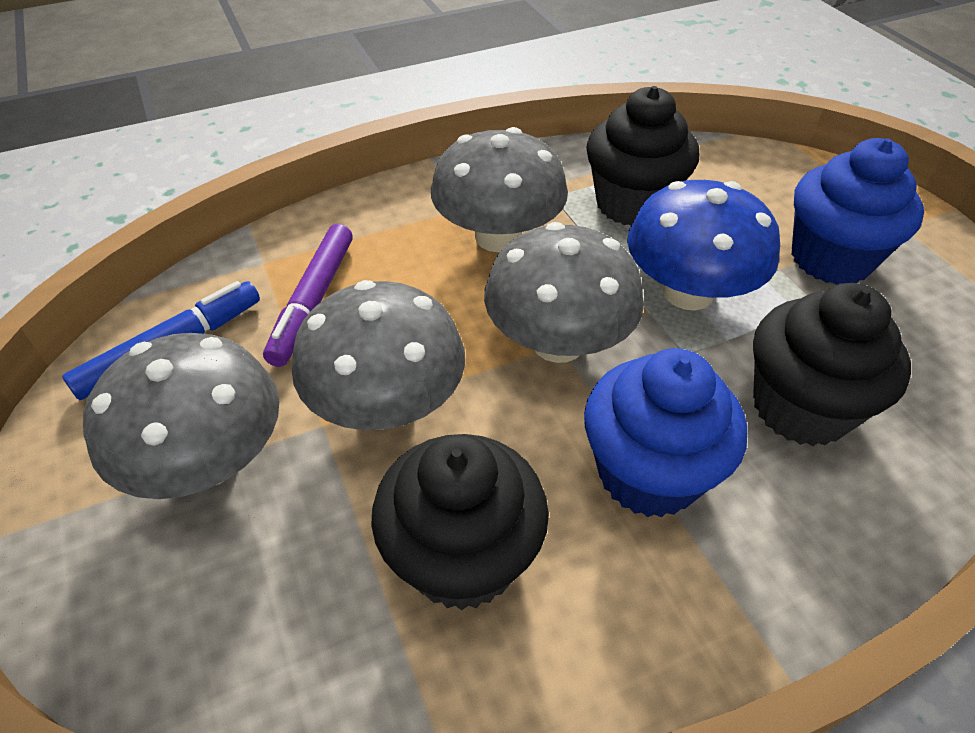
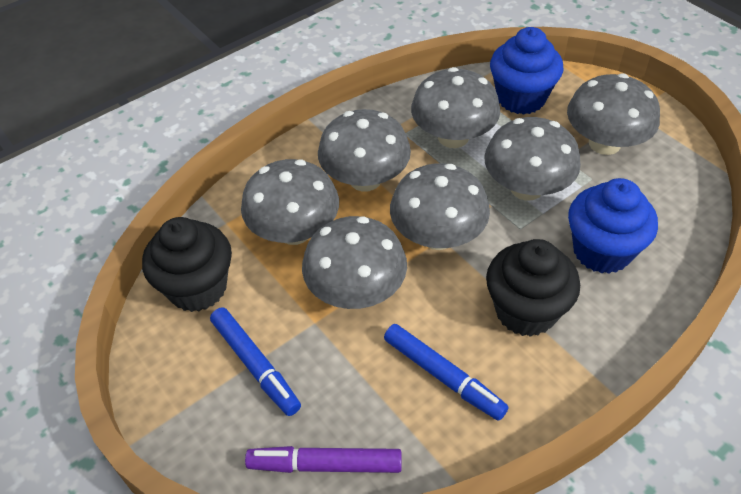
black cupcake: 3 -> 2
blue marker: 1 -> 2
blue mushroom: 1 -> 0
grey mushroom: 4 -> 7

